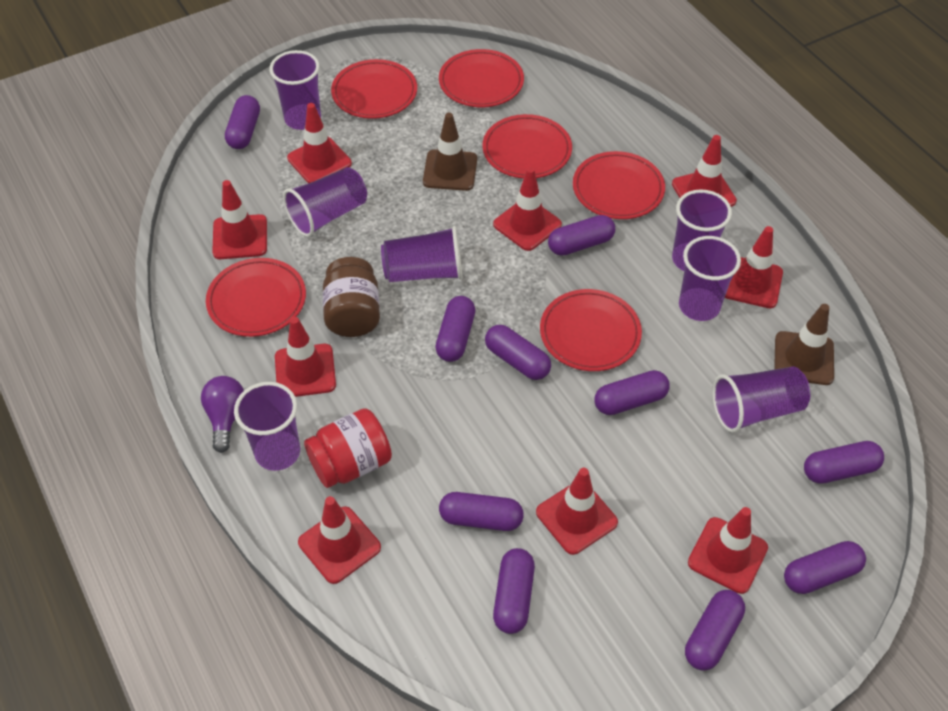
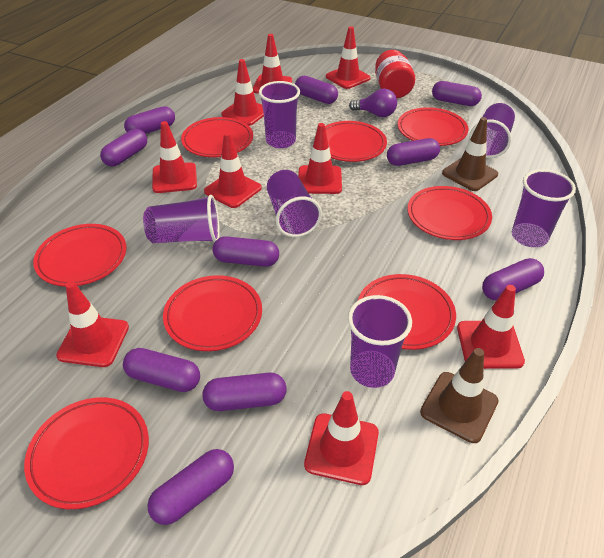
brown jar: 1 -> 0
purple cup: 7 -> 6
red plate: 6 -> 8

